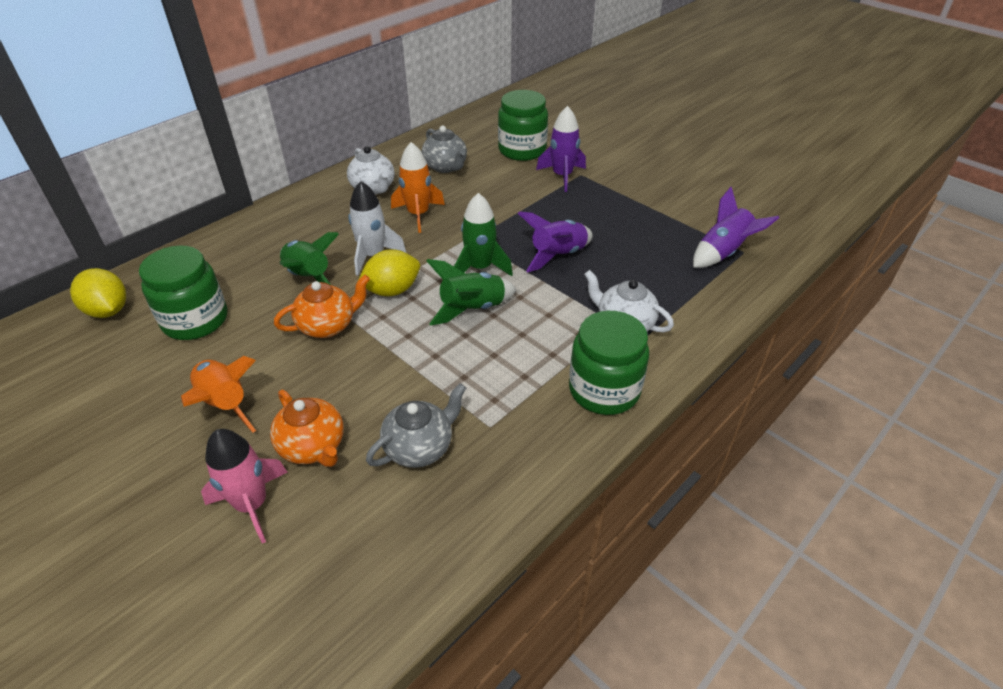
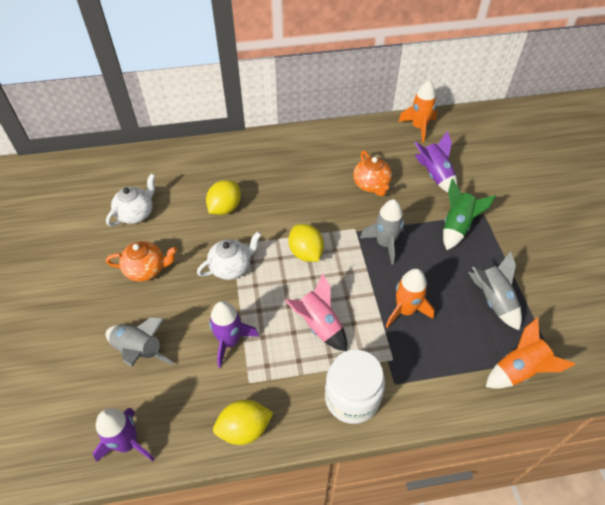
green jar: 3 -> 0
green rocket: 3 -> 1
grey rocket: 0 -> 3
grey teapot: 2 -> 0
orange rocket: 2 -> 3
white jar: 0 -> 1
white rocket: 1 -> 0
yellow lemon: 2 -> 3

